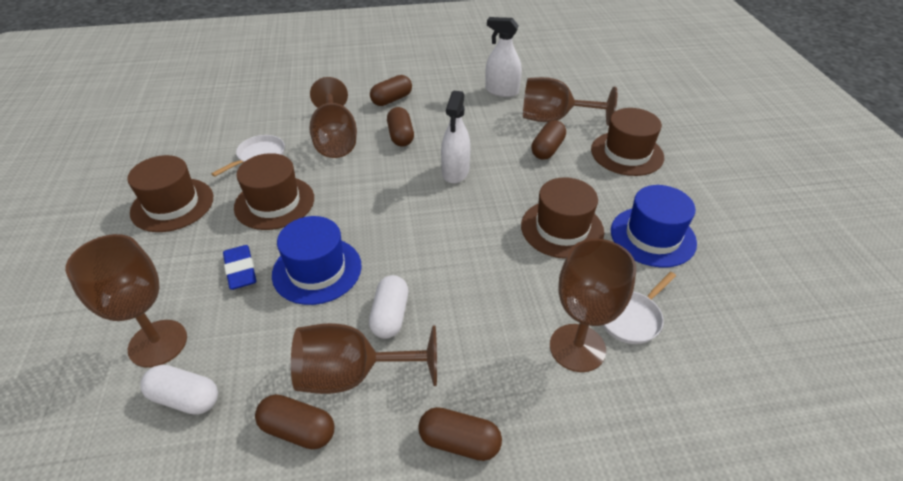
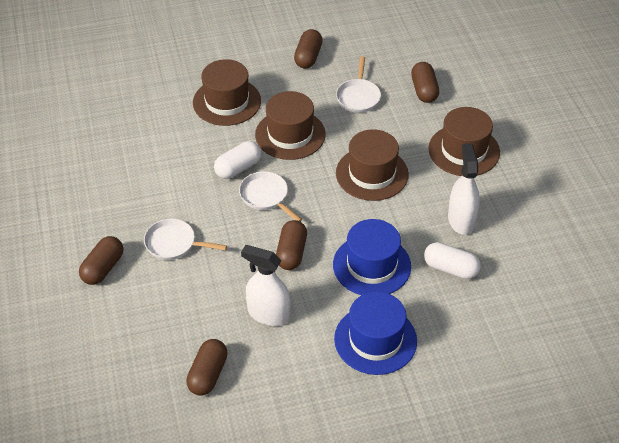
blue eraser: 1 -> 0
brown goblet: 5 -> 0
white pan: 2 -> 3

